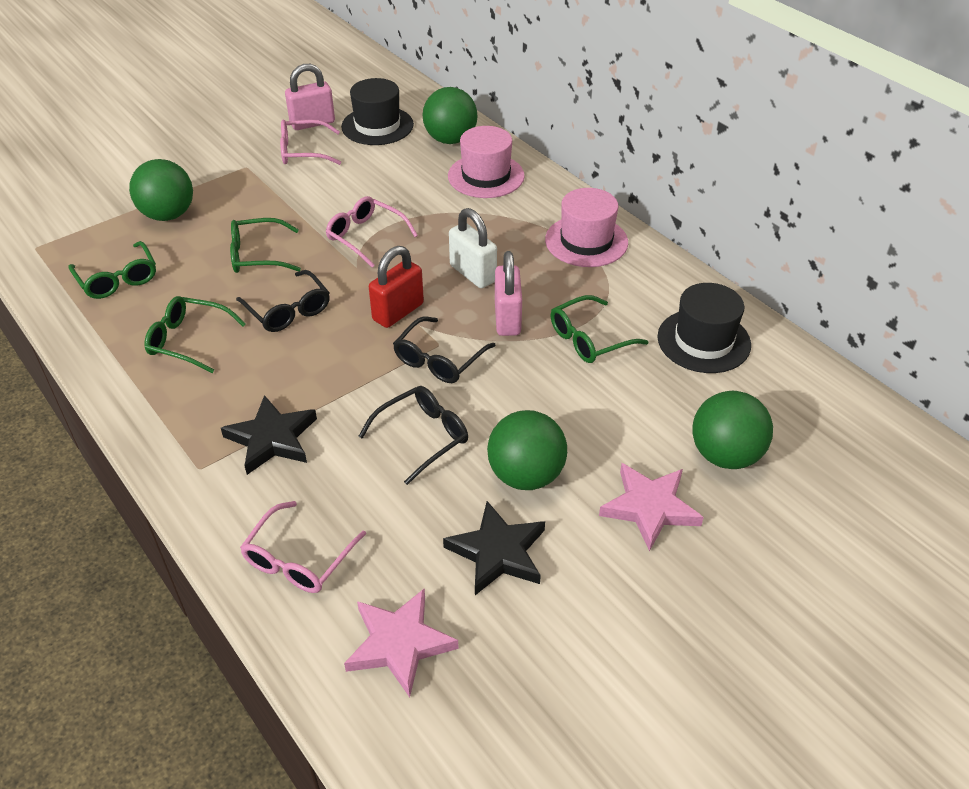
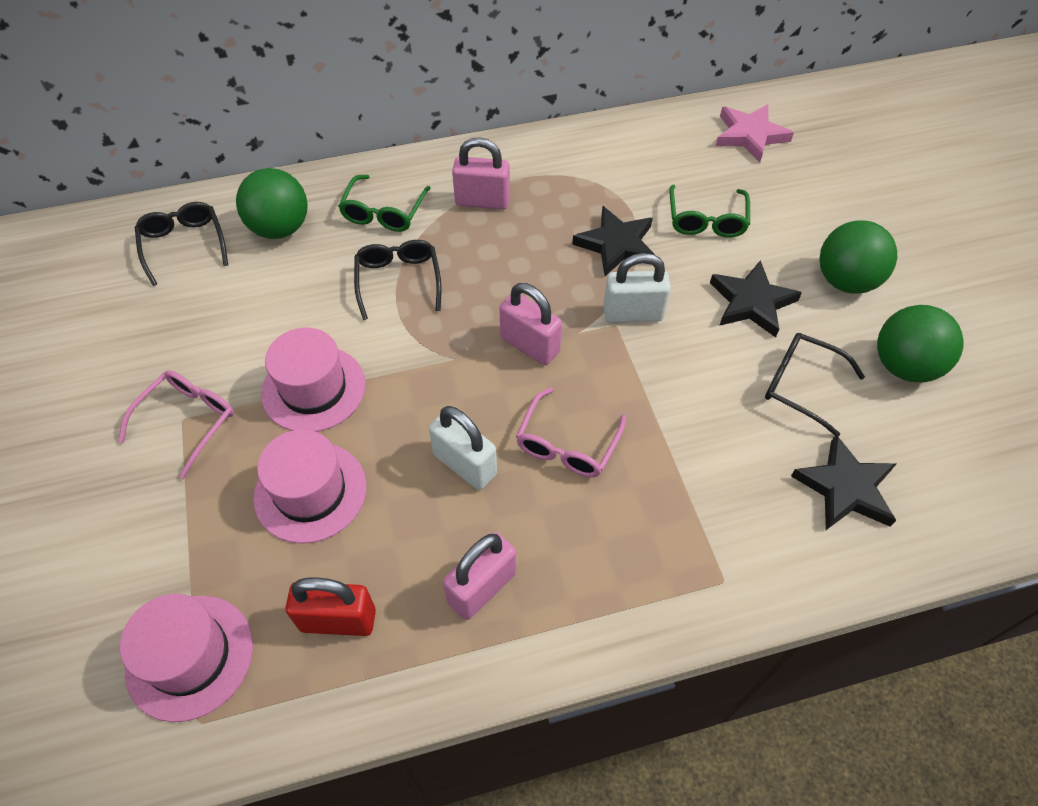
black hat: 2 -> 0
black star: 2 -> 3
green ball: 4 -> 3
green glasses: 4 -> 2
pink glasses: 3 -> 2
pink hat: 2 -> 3
pink padlock: 2 -> 3
pink star: 2 -> 1
white padlock: 1 -> 2

